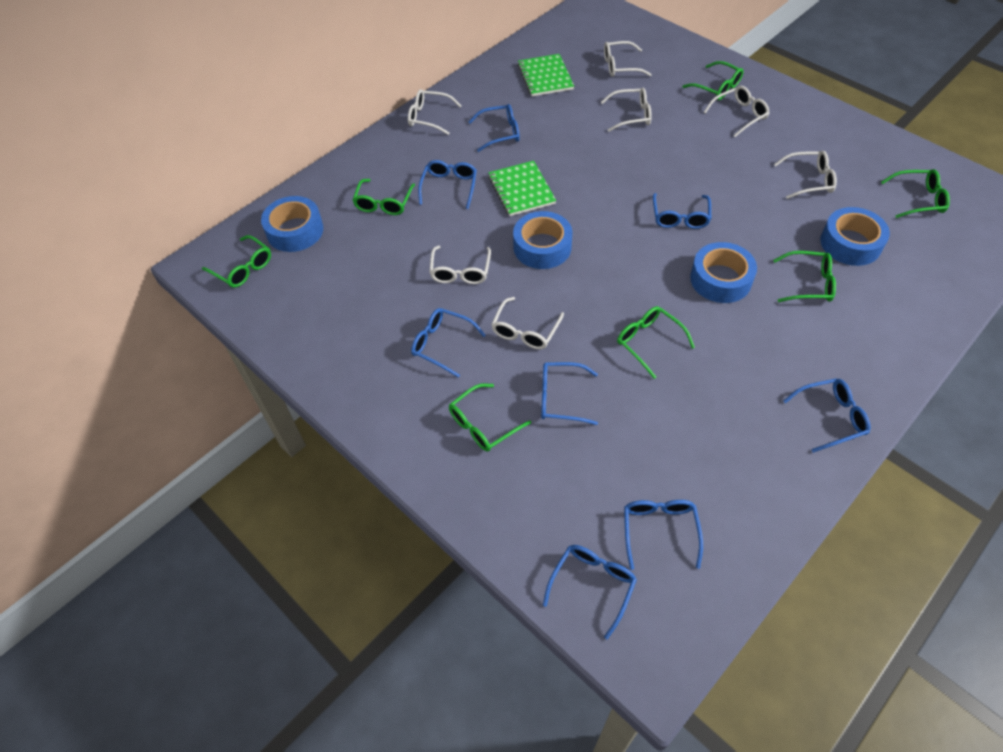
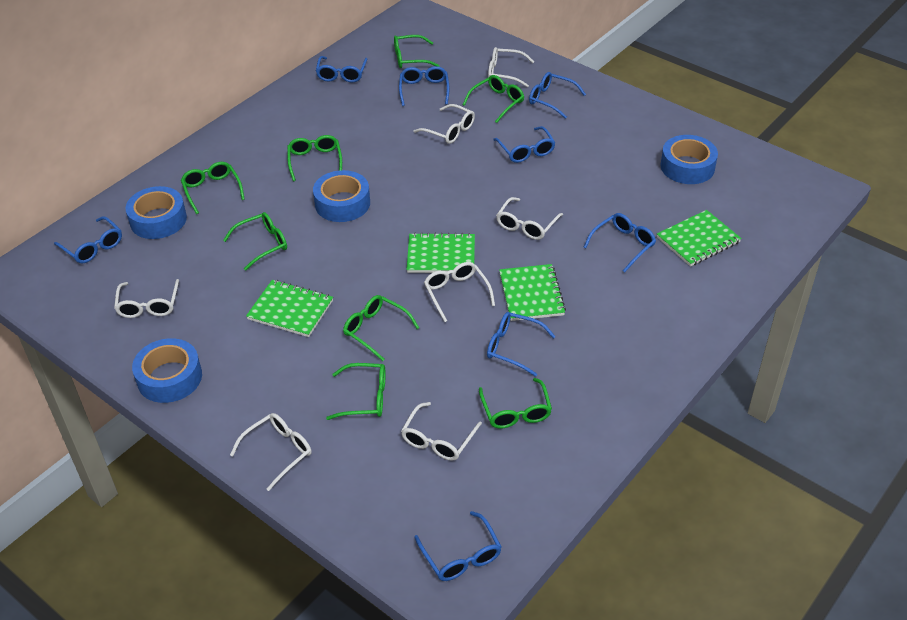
green glasses: 7 -> 8
green notebook: 2 -> 4

